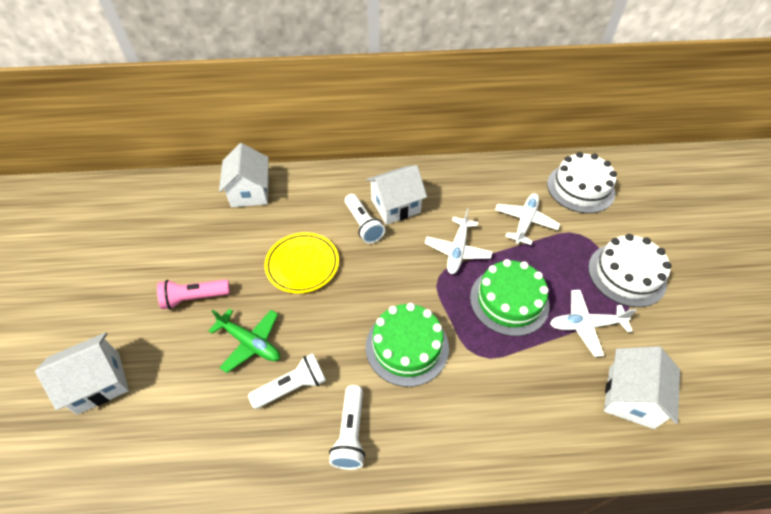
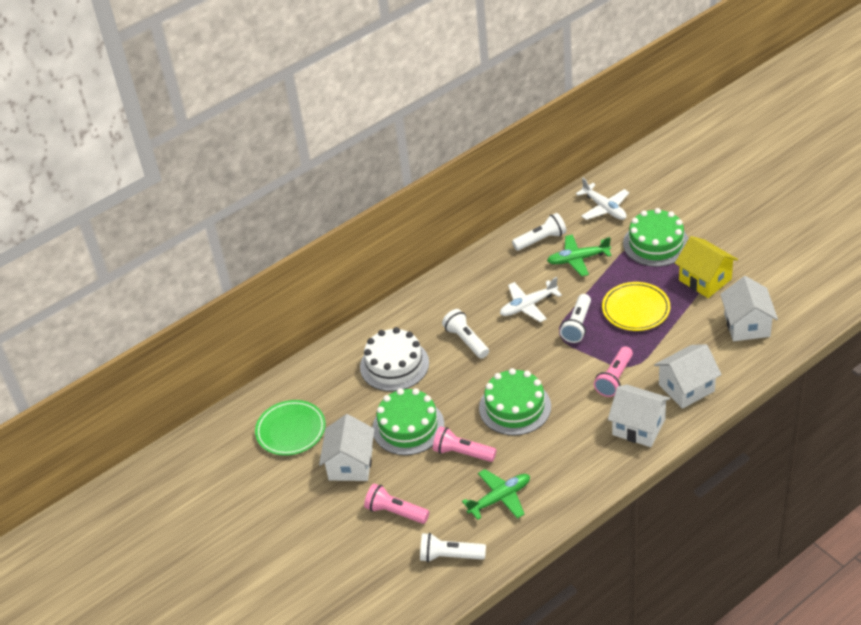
green cake: 2 -> 3
green plane: 1 -> 2
green plate: 0 -> 1
pink flashlight: 1 -> 3
white cake: 2 -> 1
white flashlight: 3 -> 4
white plane: 3 -> 2
yellow house: 0 -> 1

